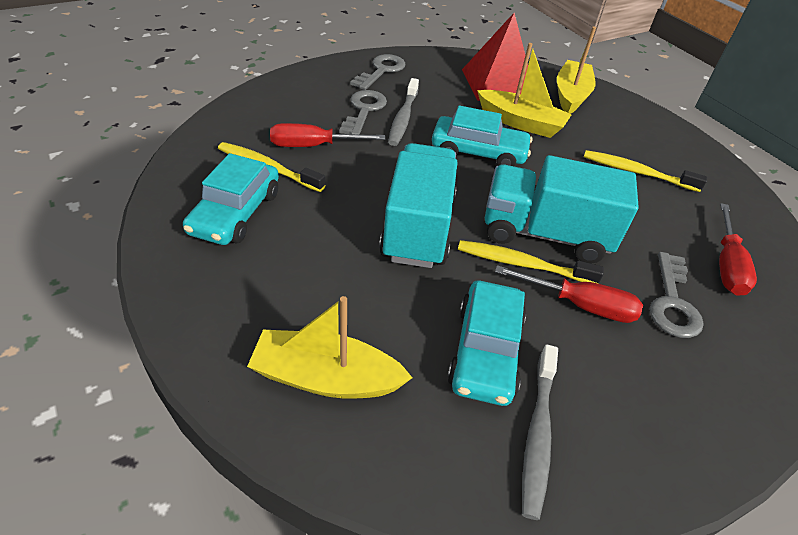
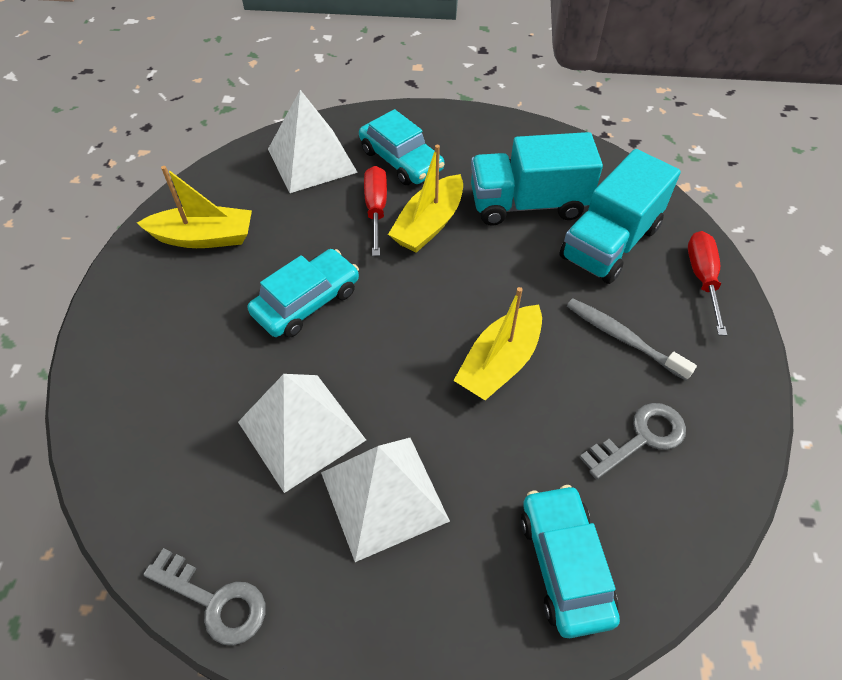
grey key: 3 -> 2
grey toothbrush: 2 -> 1
red pyramid: 1 -> 0
red screwdriver: 3 -> 2
white pyramid: 0 -> 3
yellow toothbrush: 3 -> 0

